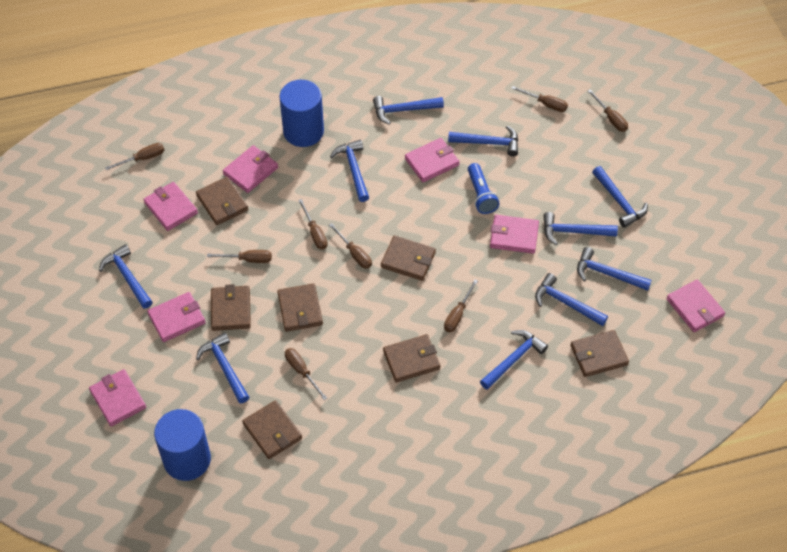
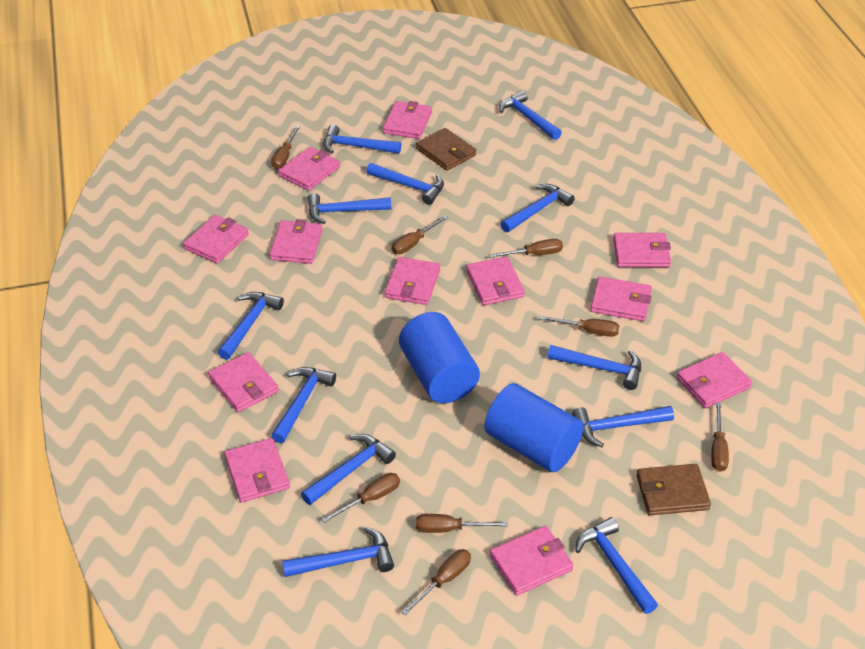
blue flashlight: 1 -> 0
blue hammer: 10 -> 12
brown wallet: 7 -> 2
pink wallet: 7 -> 12

